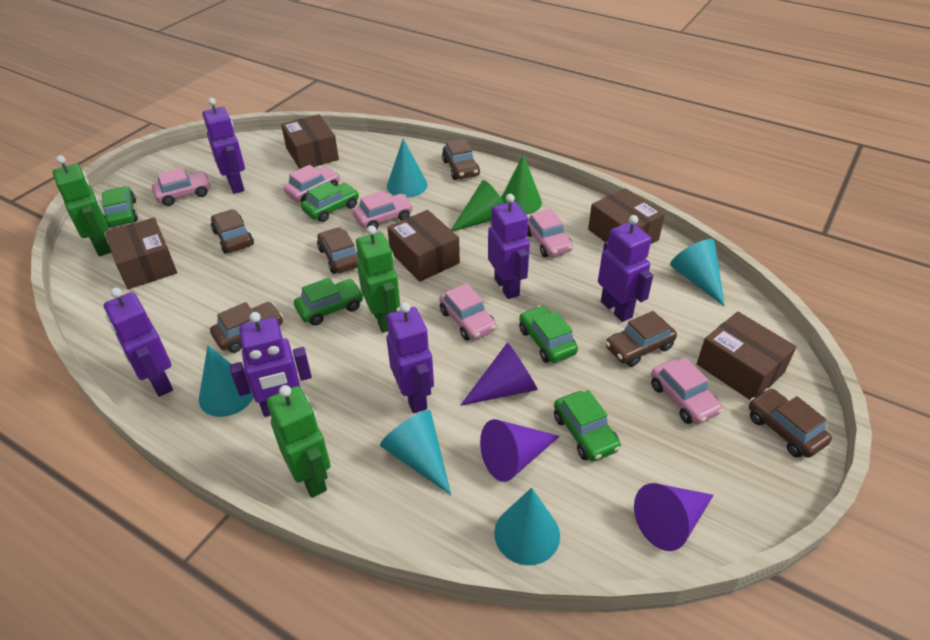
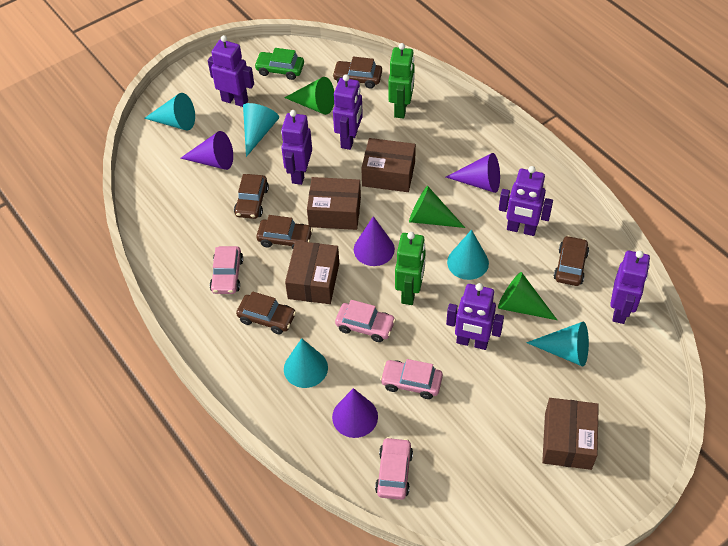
brown box: 5 -> 4
brown car: 6 -> 5
green car: 5 -> 1
green cone: 2 -> 3
green robot: 3 -> 2
pink car: 6 -> 4
purple cone: 3 -> 4

